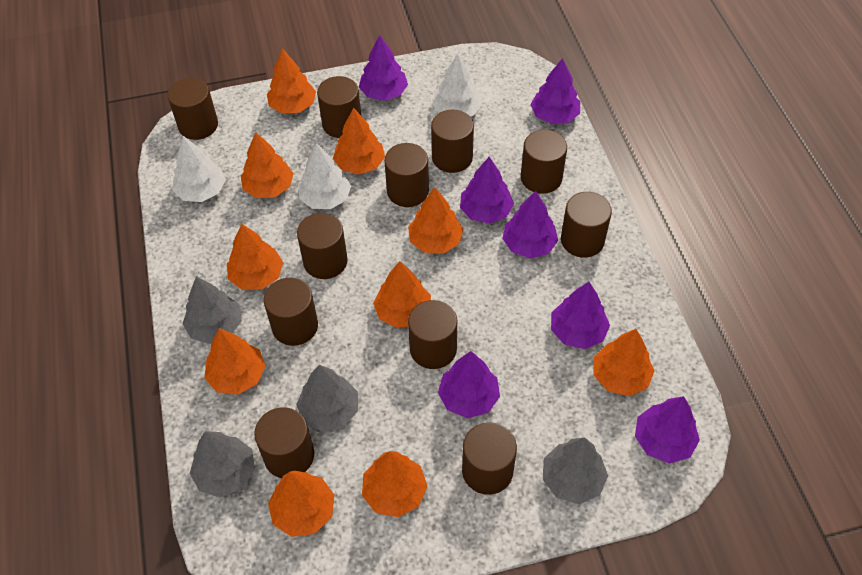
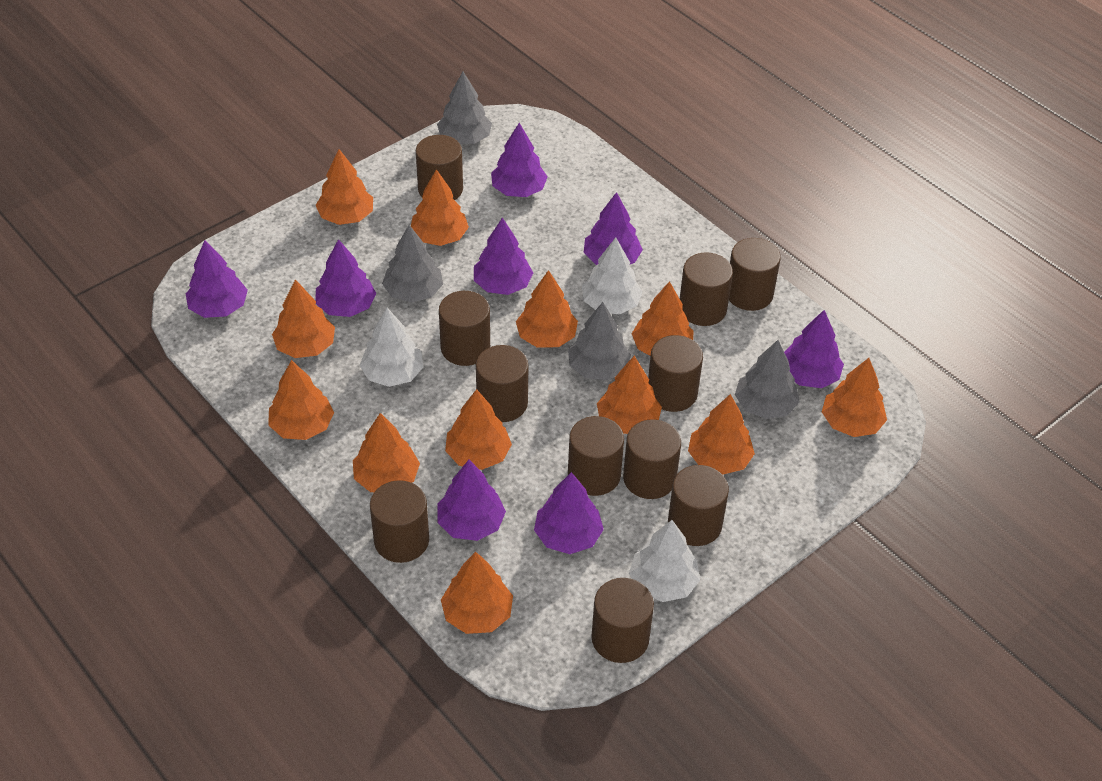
orange tree: 10 -> 12
purple tree: 7 -> 8

